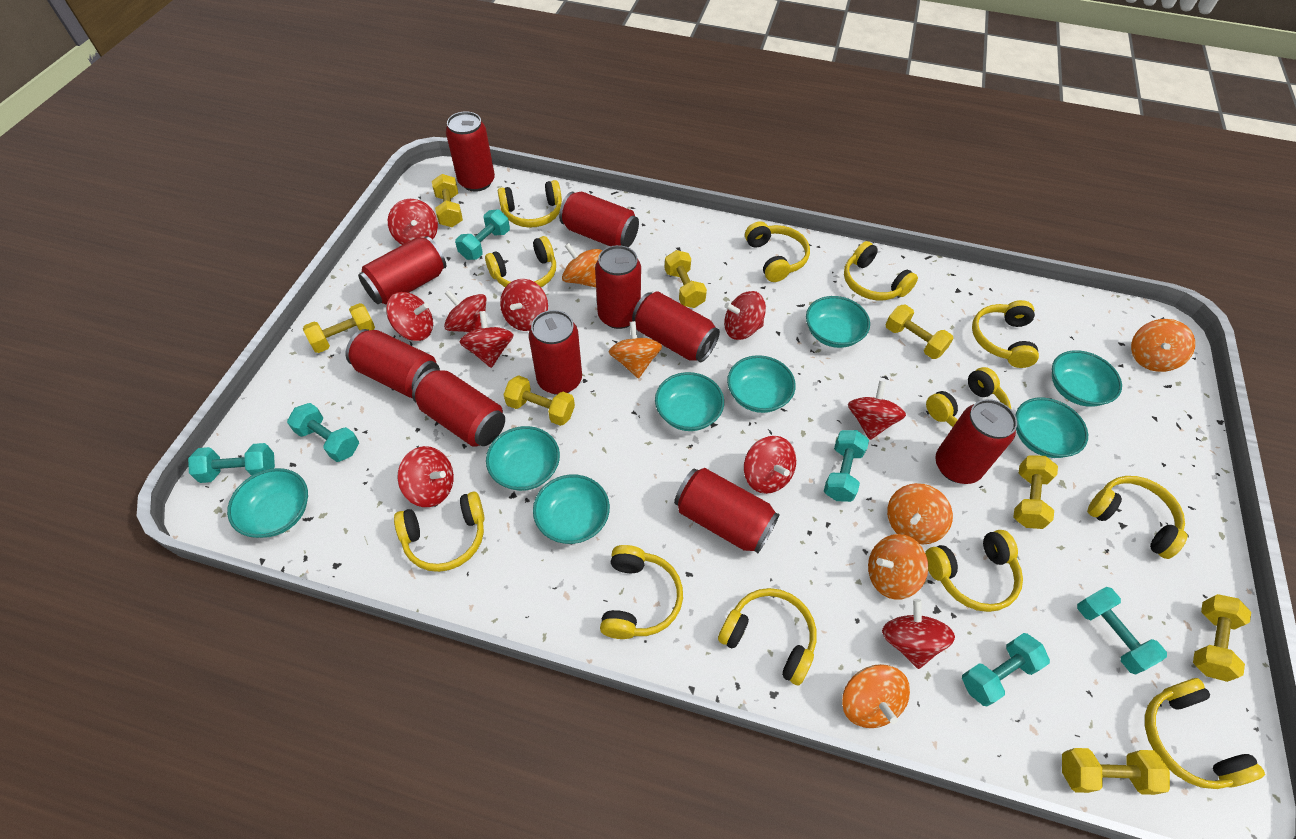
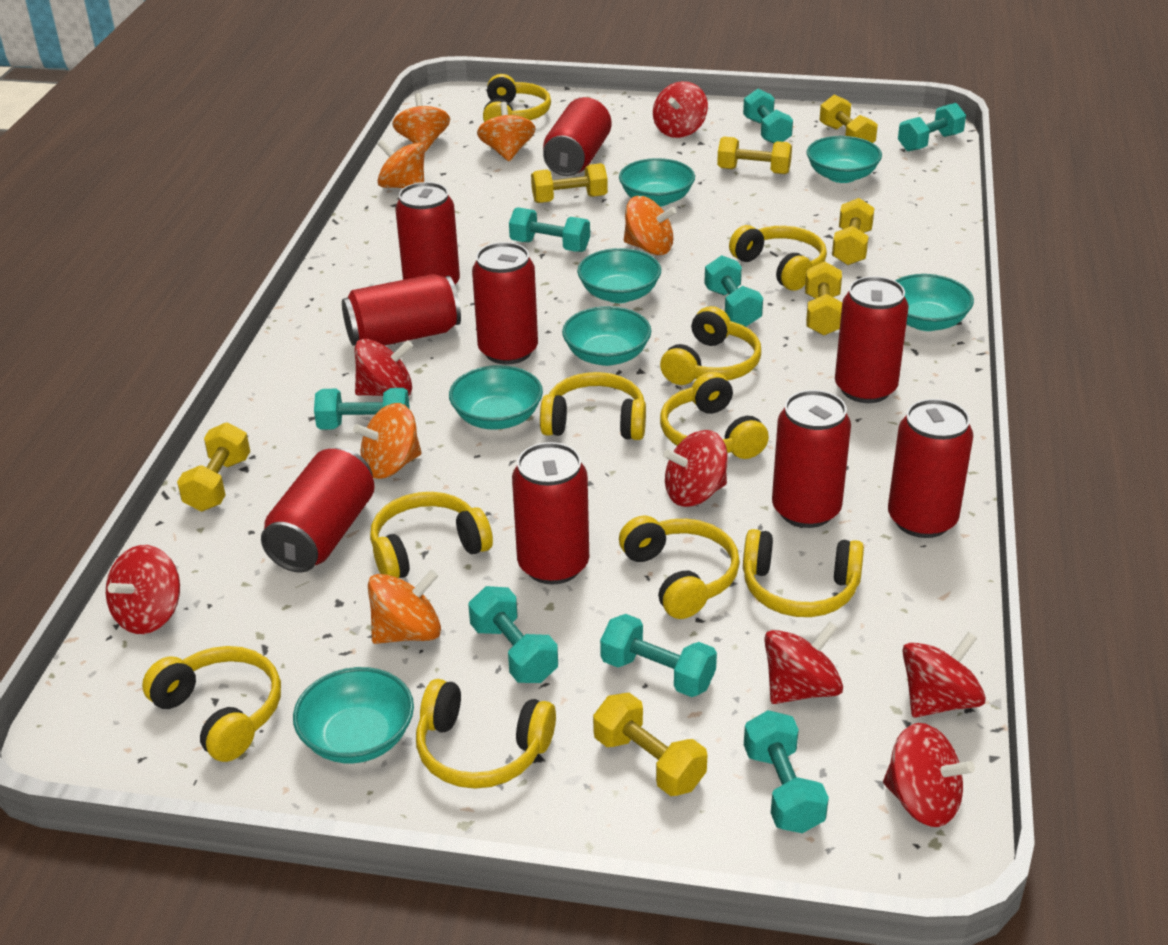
red can: 10 -> 9
red spinning top: 10 -> 7
turquoise bowl: 8 -> 7
turquoise dumbbell: 6 -> 8
yellow dumbbell: 8 -> 7
yellow headphones: 12 -> 10

